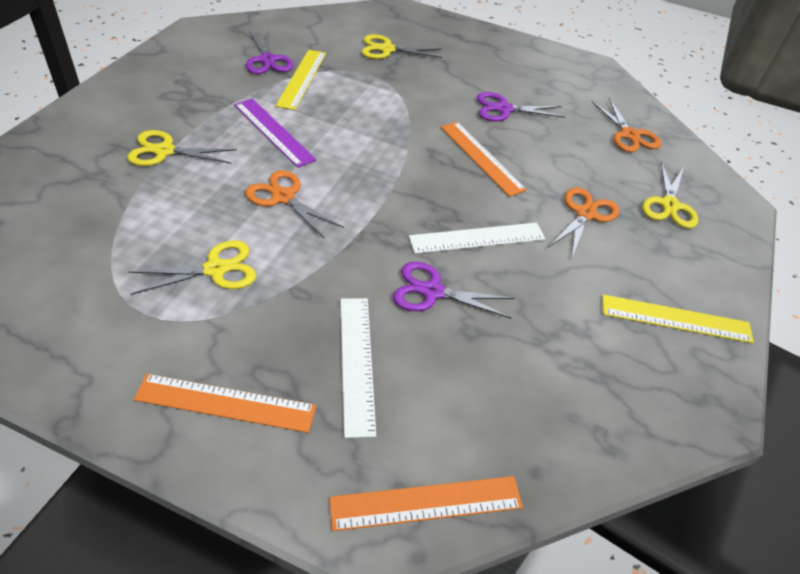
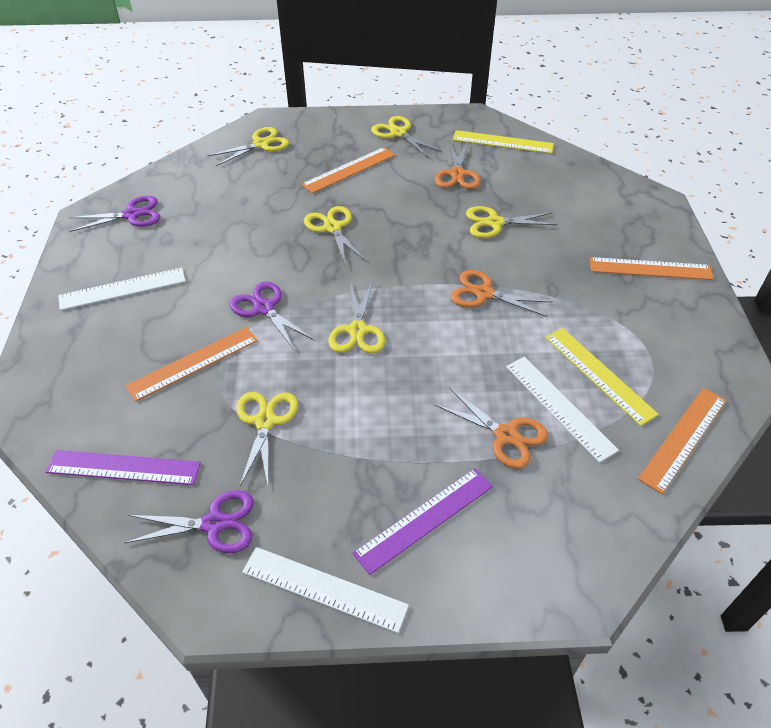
orange ruler: 3 -> 4
purple ruler: 1 -> 2
white ruler: 2 -> 3
yellow scissors: 4 -> 6

